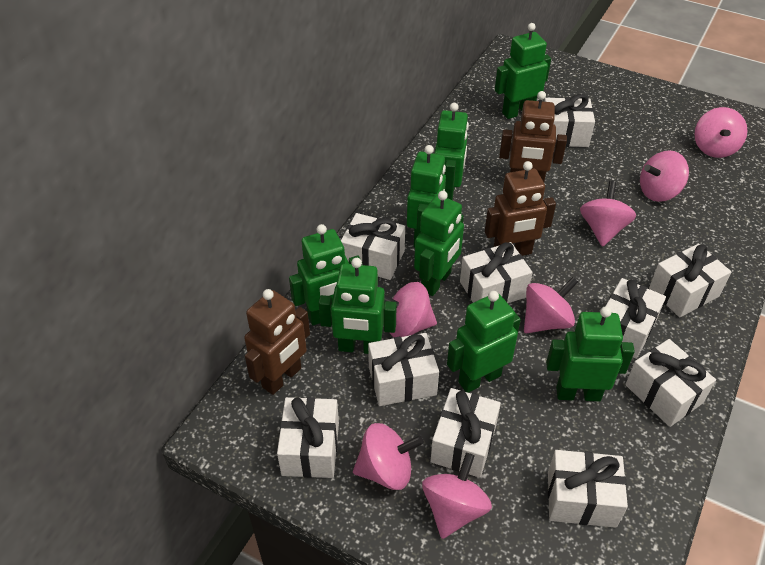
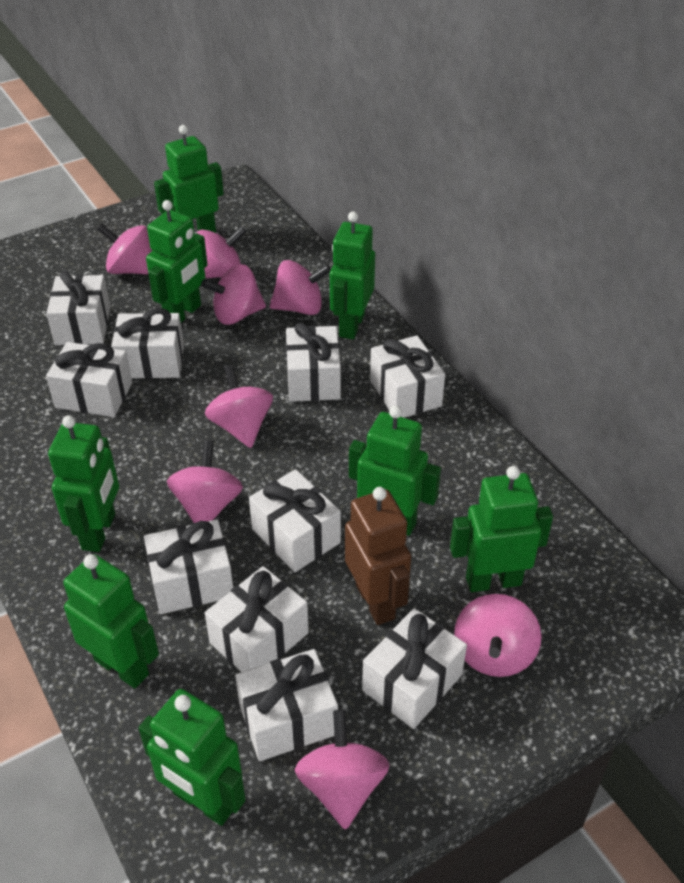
brown robot: 3 -> 1
pink spinning top: 7 -> 8

